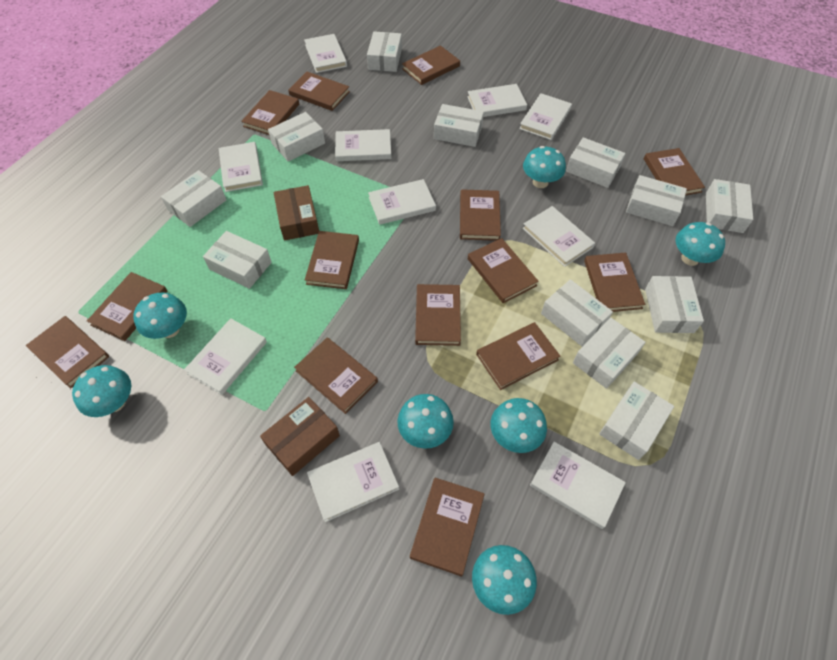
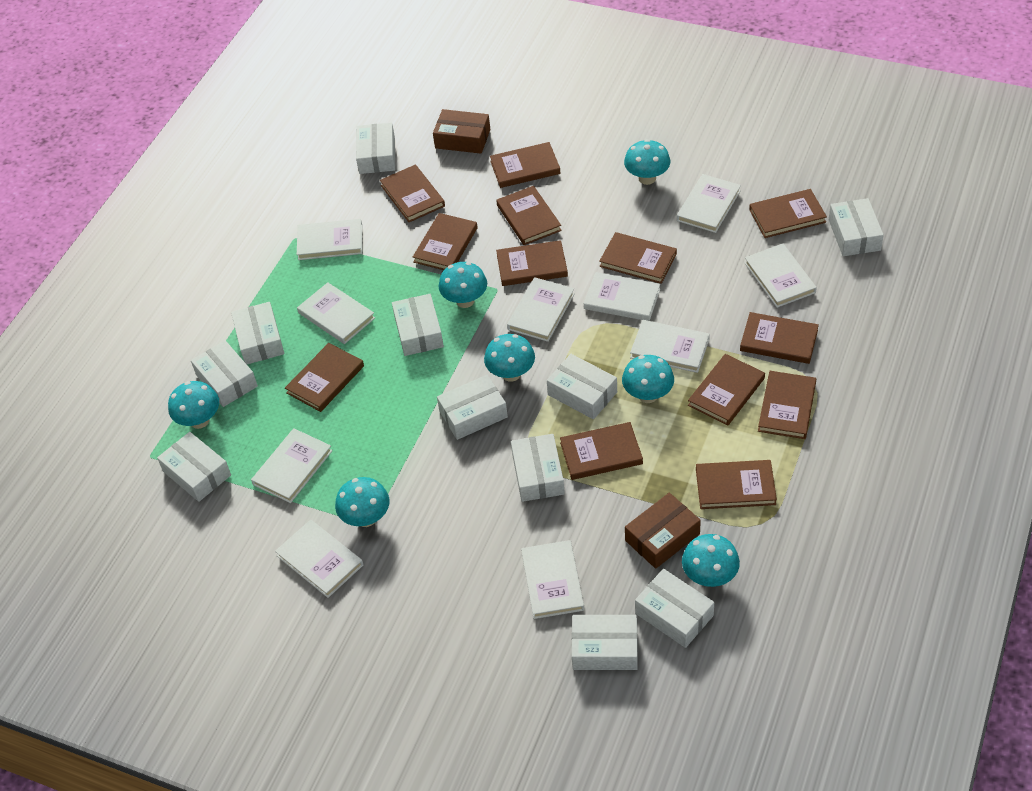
brown book: 14 -> 13
white box: 12 -> 11

